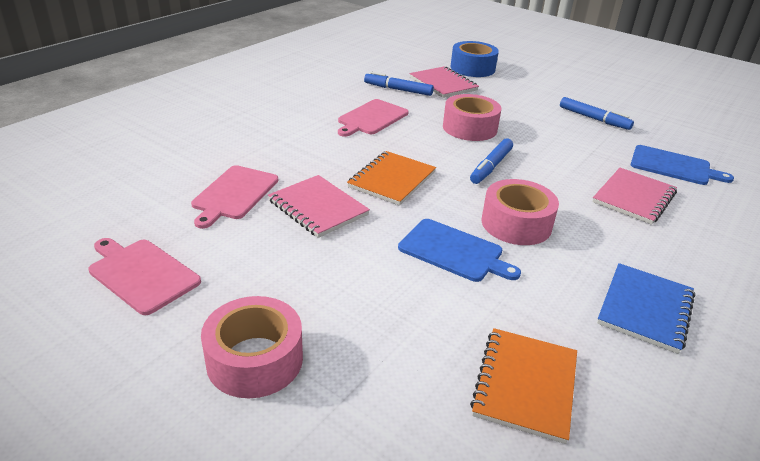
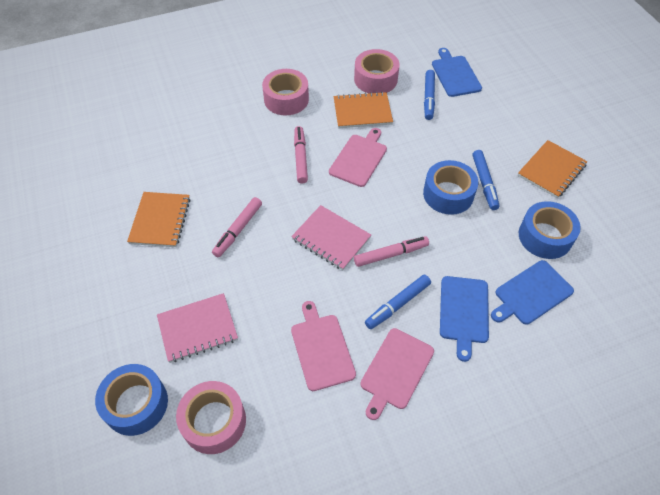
blue cutting board: 2 -> 3
blue notebook: 1 -> 0
blue tape: 1 -> 3
orange notebook: 2 -> 3
pink marker: 0 -> 3
pink notebook: 3 -> 2

